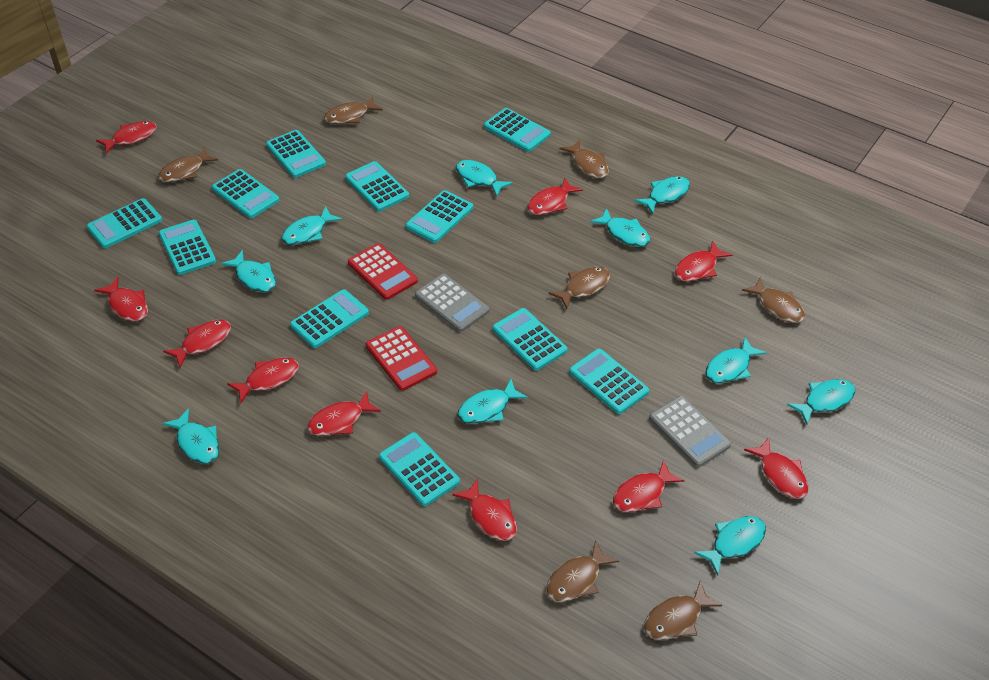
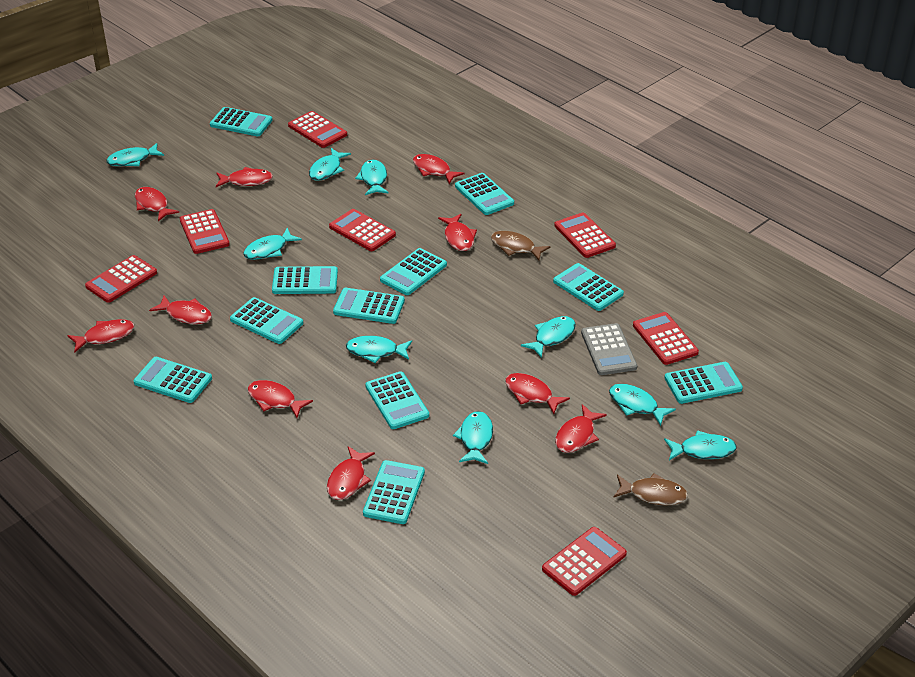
brown fish: 7 -> 2
grey calculator: 2 -> 1
red calculator: 2 -> 7
turquoise fish: 10 -> 9

